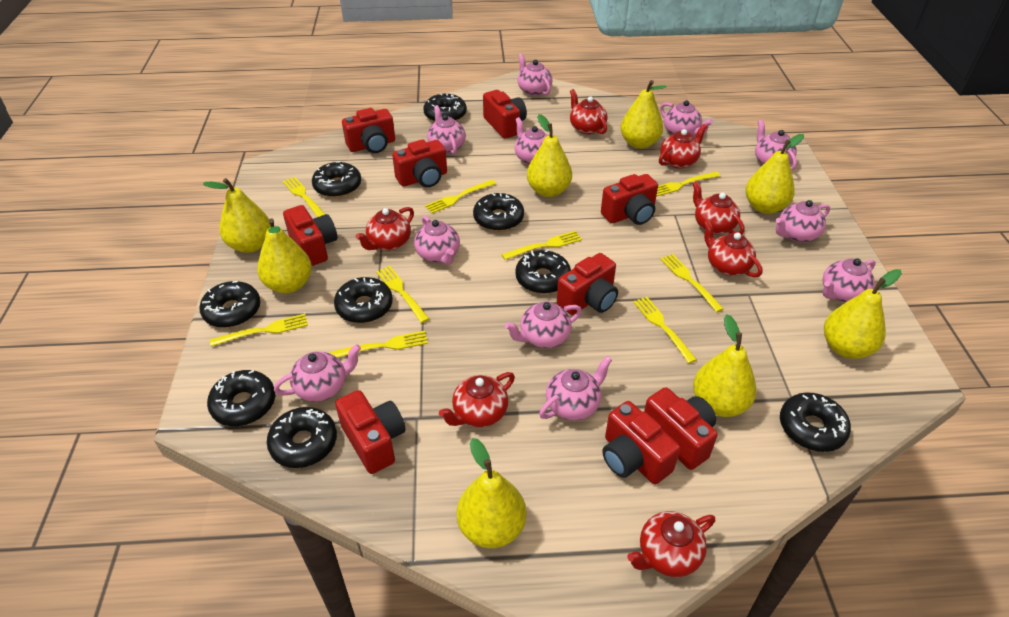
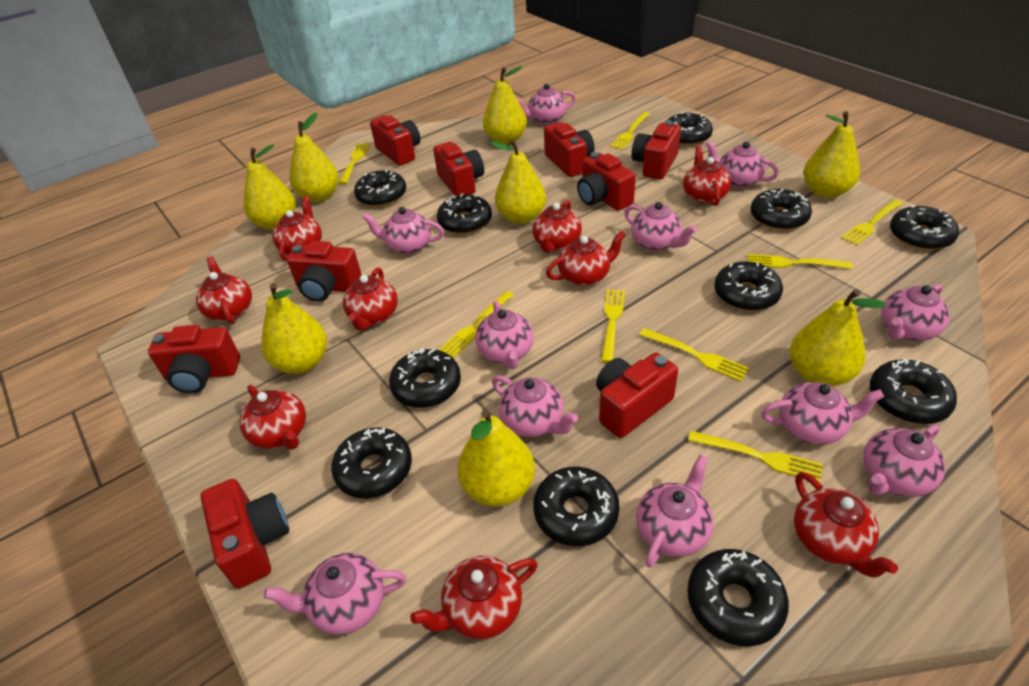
black donut: 9 -> 11
red teapot: 7 -> 9
yellow fork: 9 -> 8

